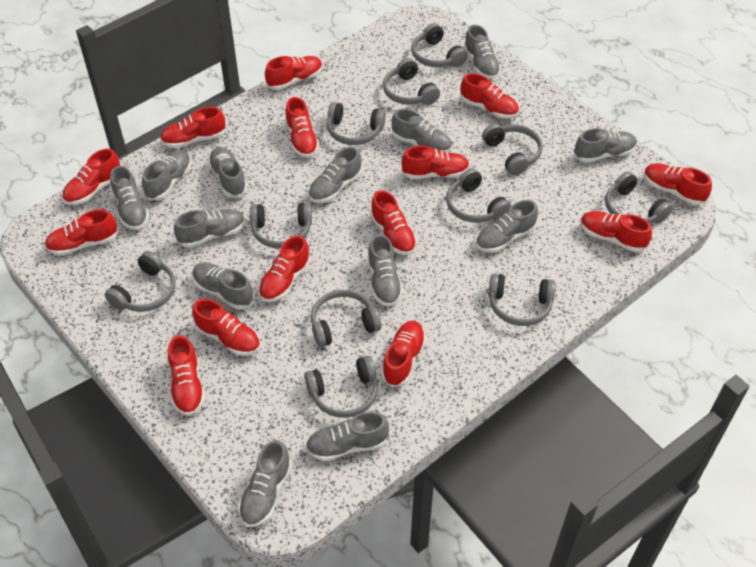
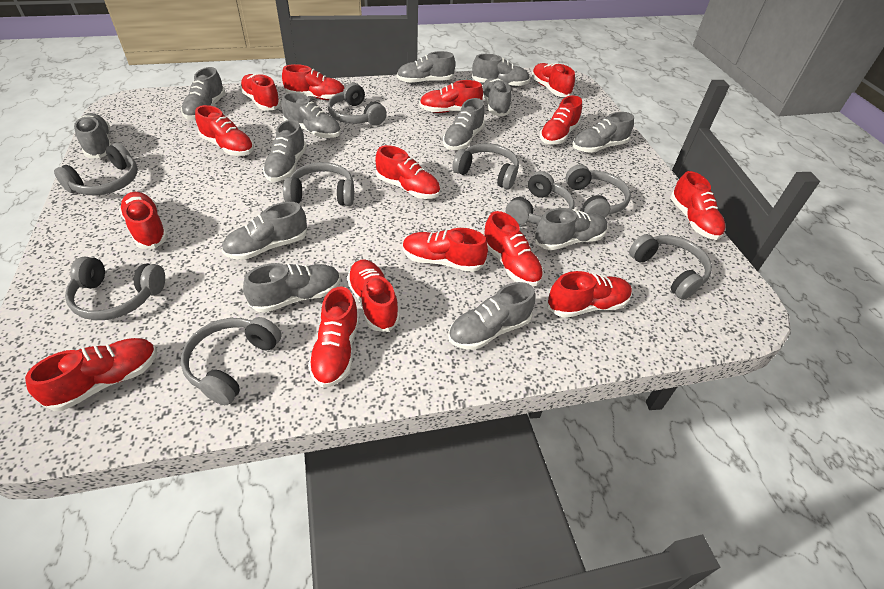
grey headphones: 11 -> 9
red shoe: 14 -> 15

